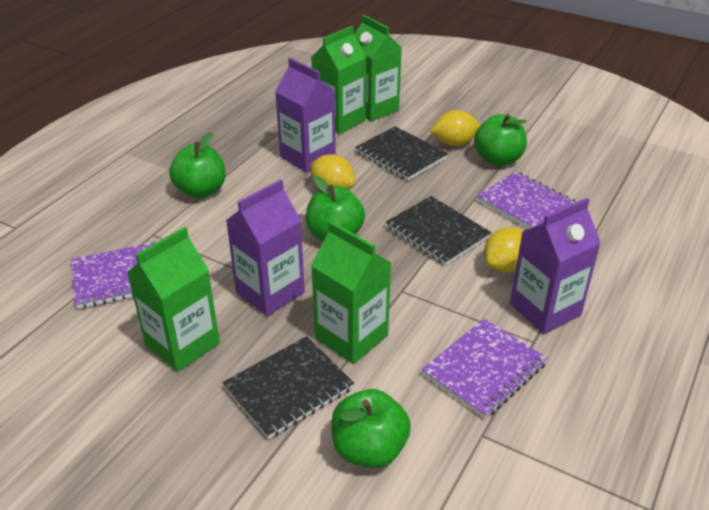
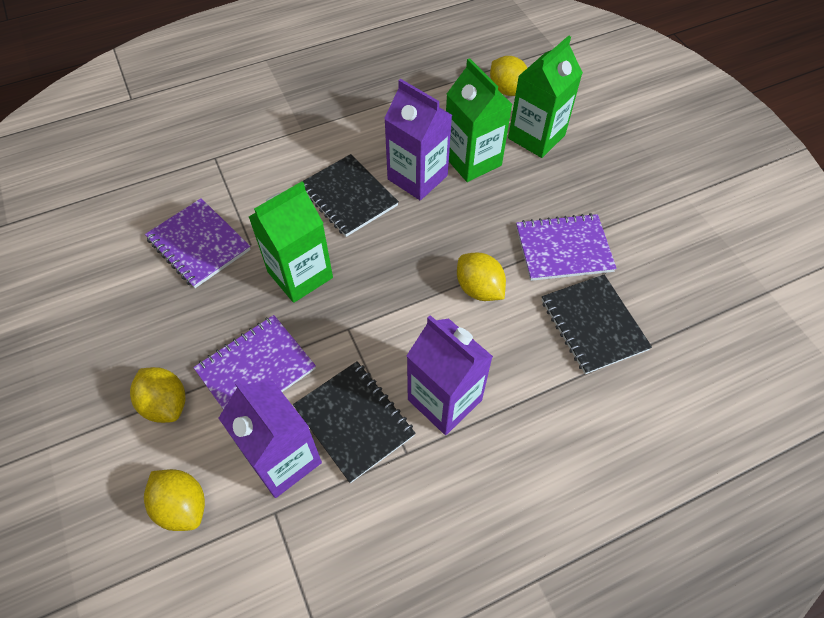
green apple: 4 -> 0
green carton: 4 -> 3
yellow lemon: 3 -> 4

